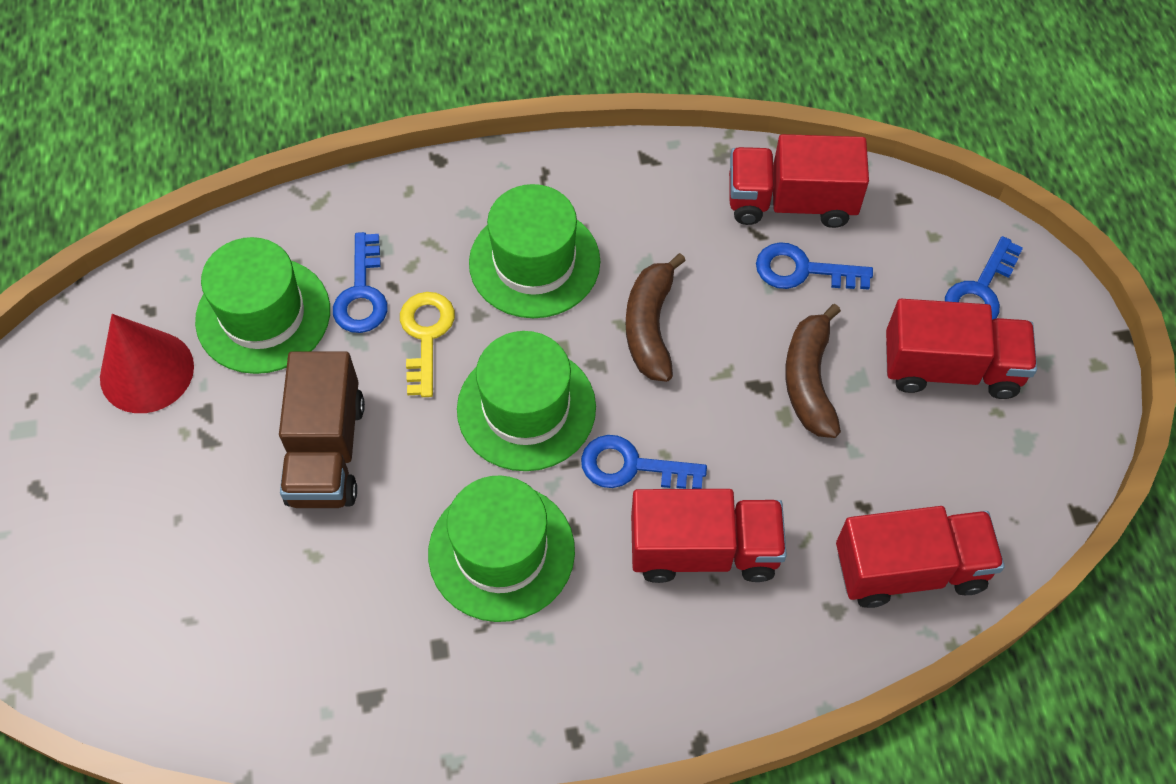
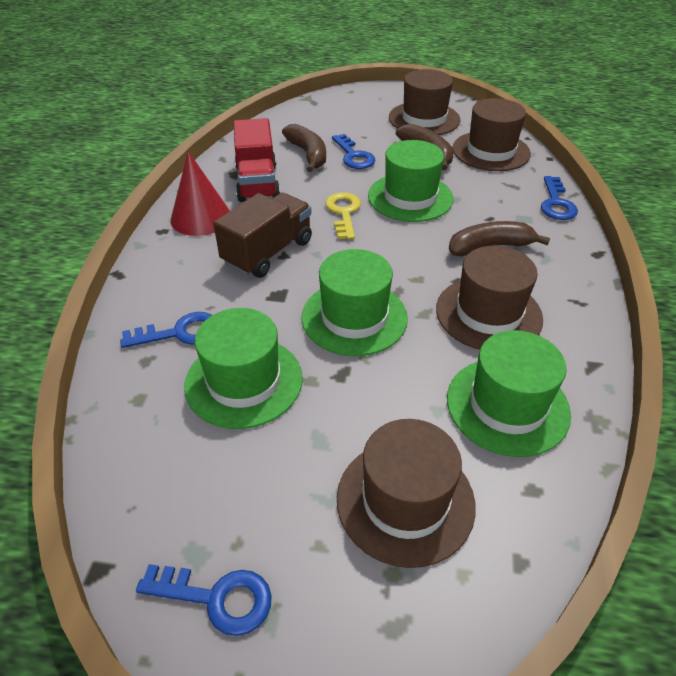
brown banana: 2 -> 3
brown hat: 0 -> 4
red truck: 4 -> 1

